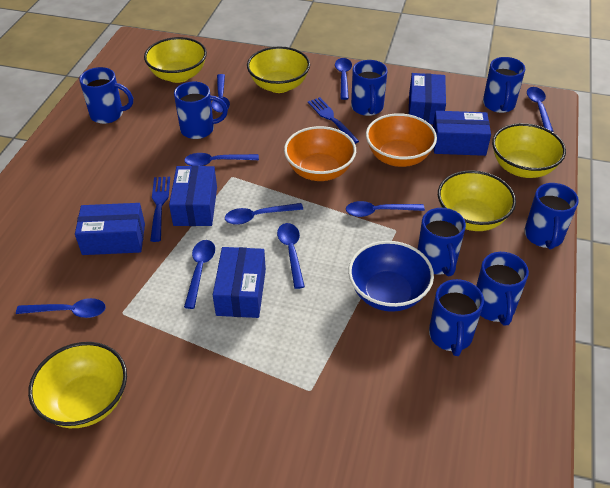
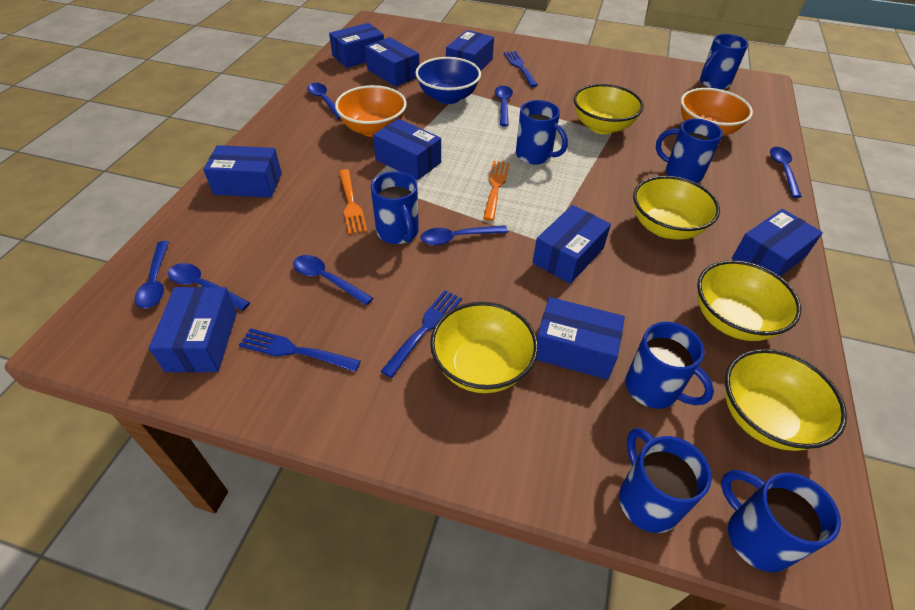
blue box: 5 -> 9
blue fork: 2 -> 3
blue mug: 8 -> 7
blue spoon: 9 -> 7
orange fork: 0 -> 2

